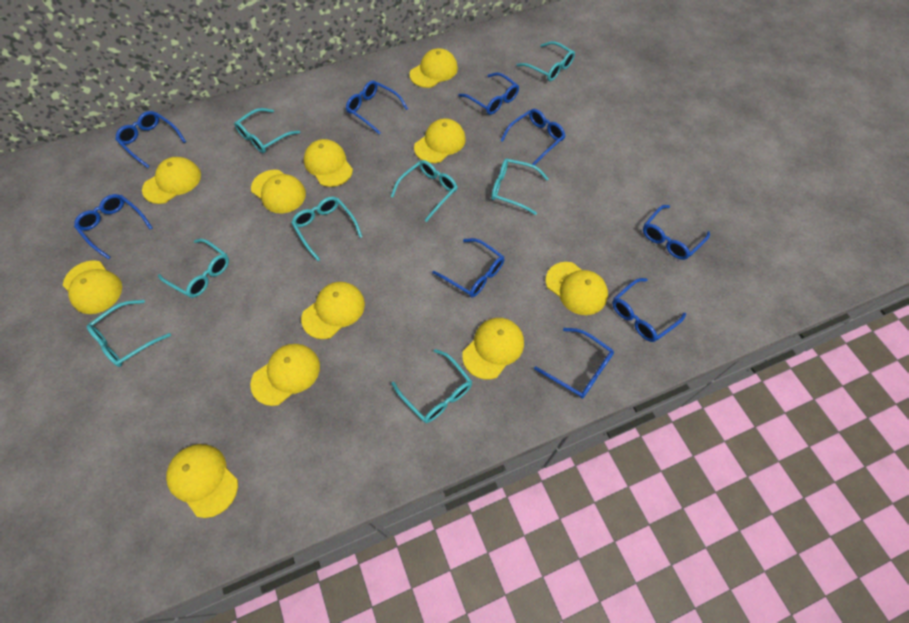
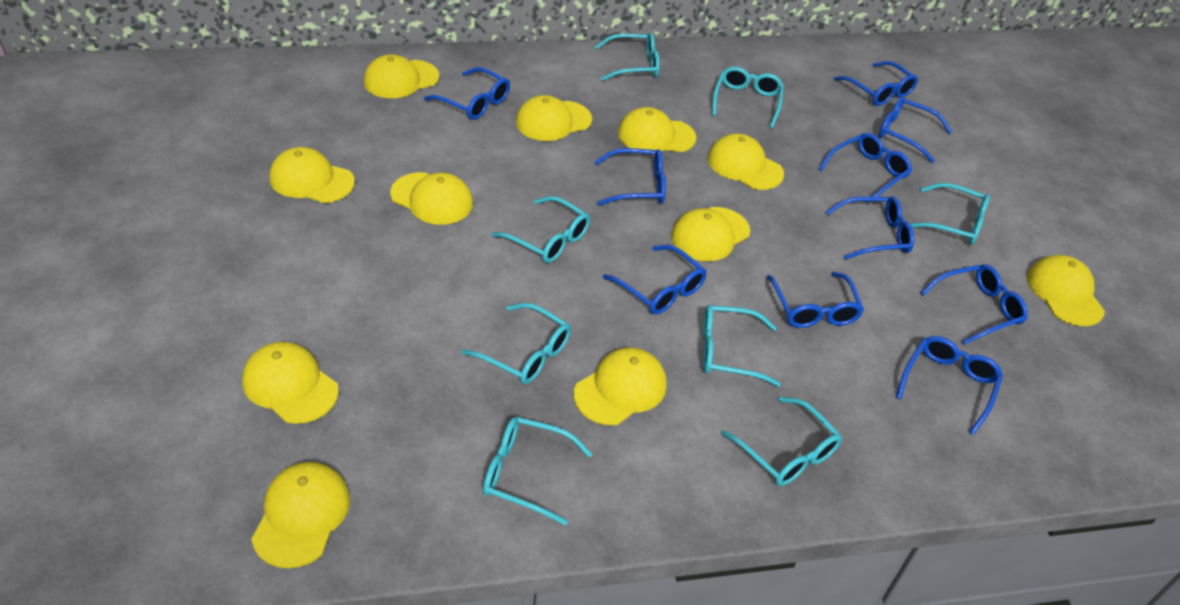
blue glasses: 9 -> 10

